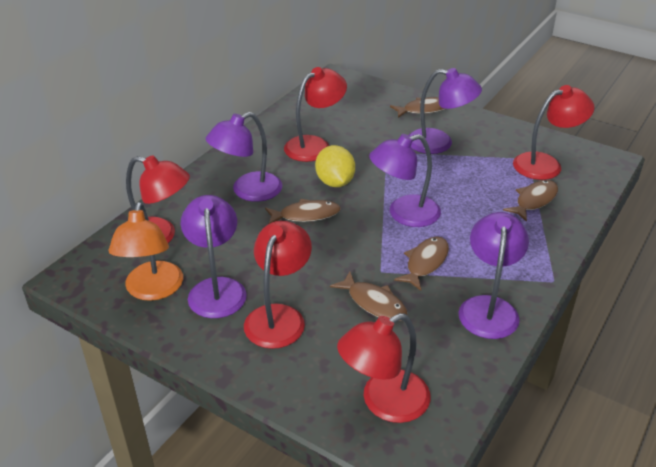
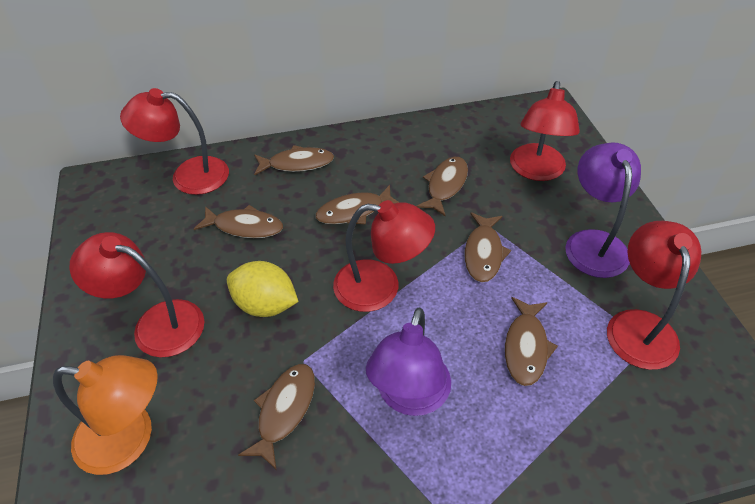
brown fish: 5 -> 7
purple lamp: 5 -> 2

